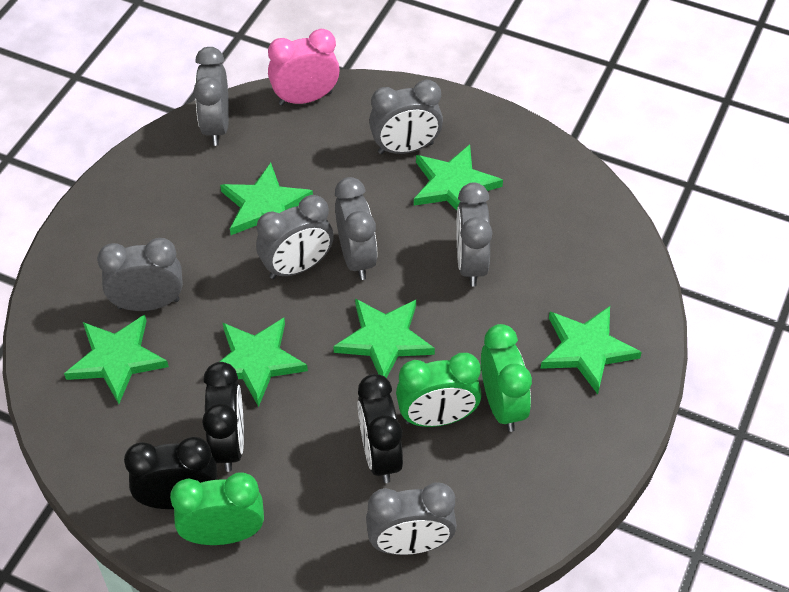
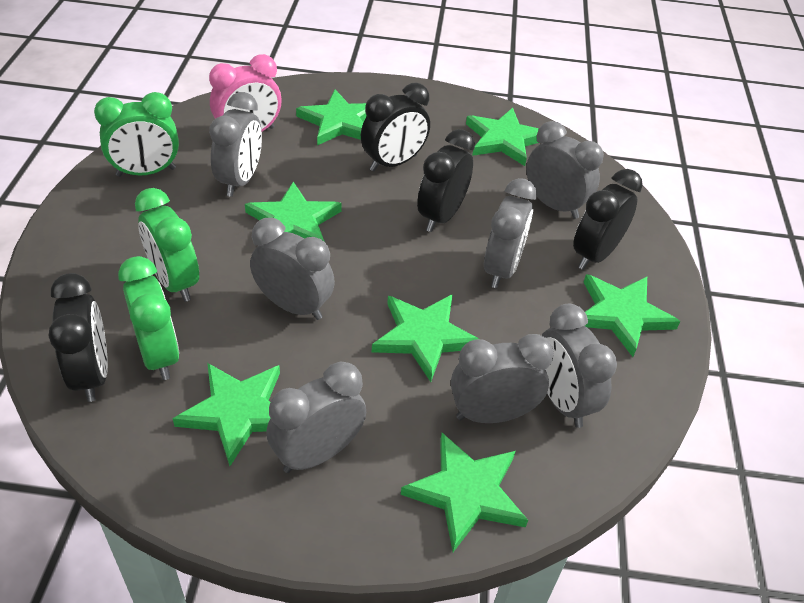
black clock: 3 -> 4
green star: 6 -> 7

